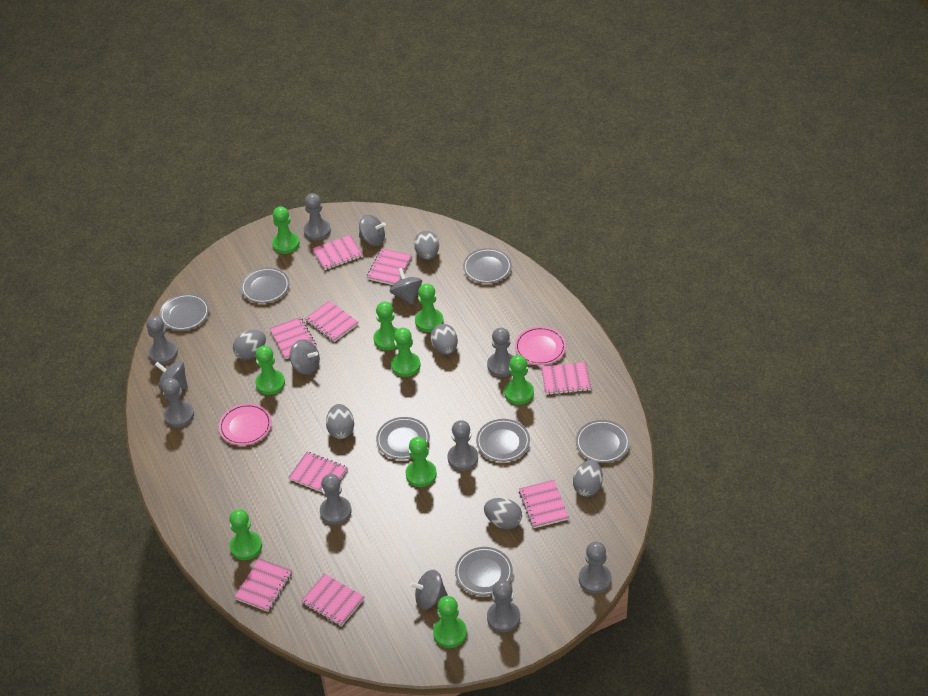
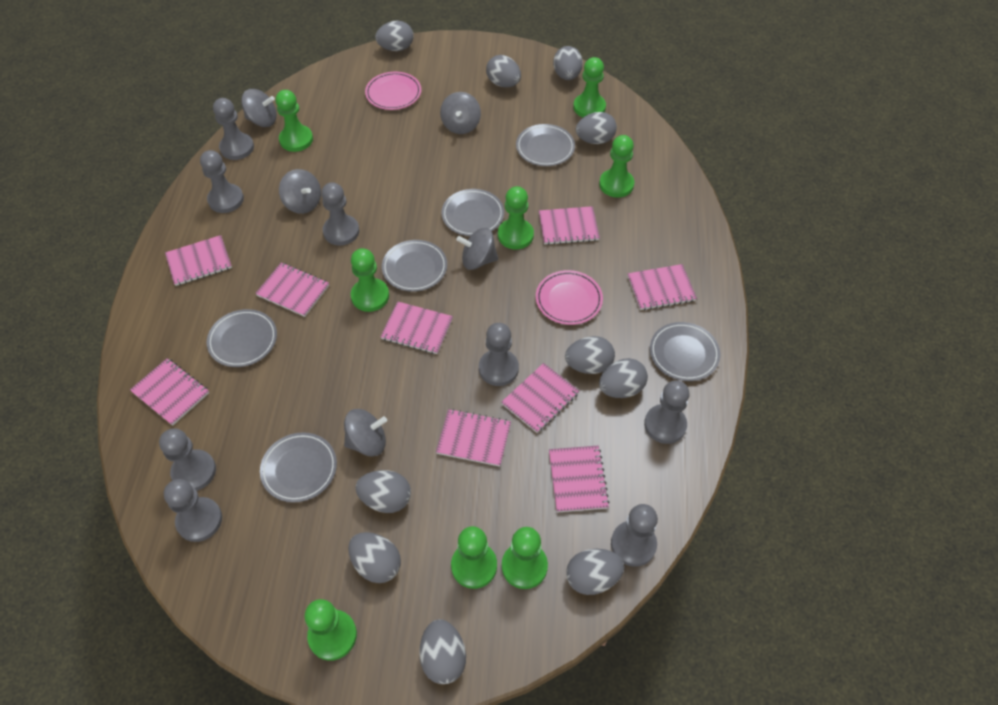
green pawn: 9 -> 8
grey egg: 6 -> 10
grey plate: 7 -> 6

